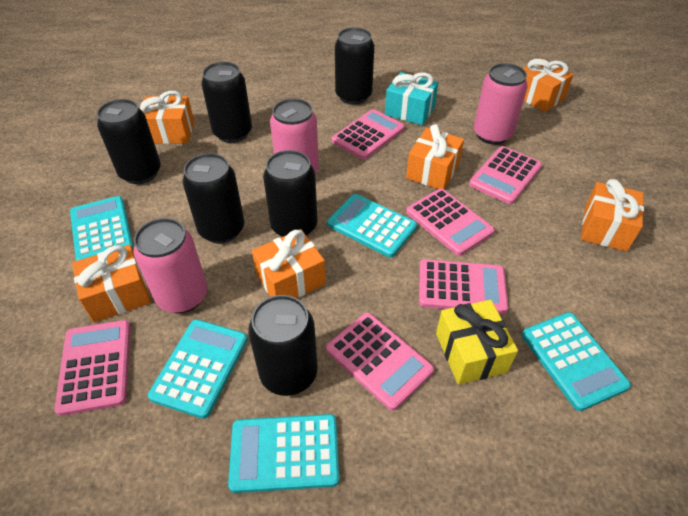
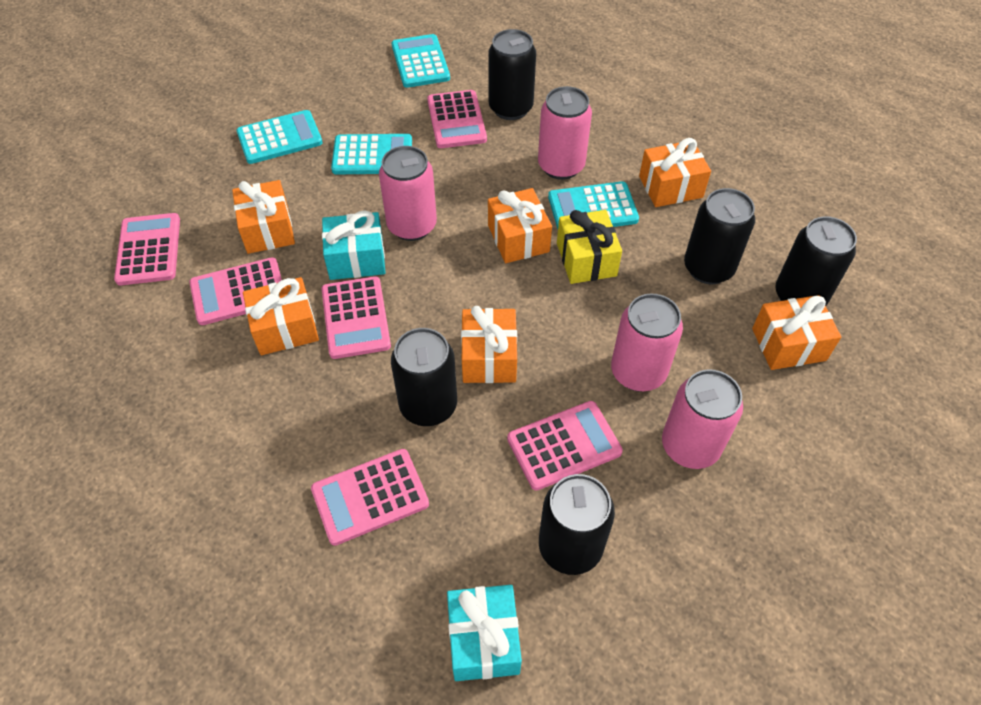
black can: 6 -> 5
pink can: 3 -> 4
turquoise calculator: 5 -> 4
turquoise gift: 1 -> 2

